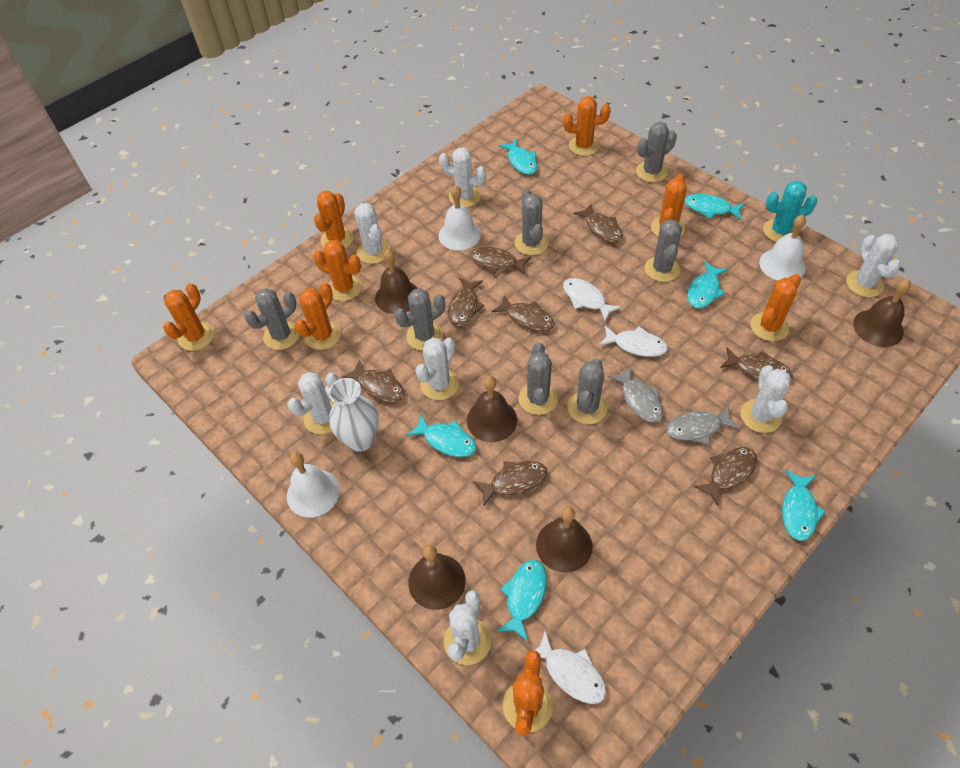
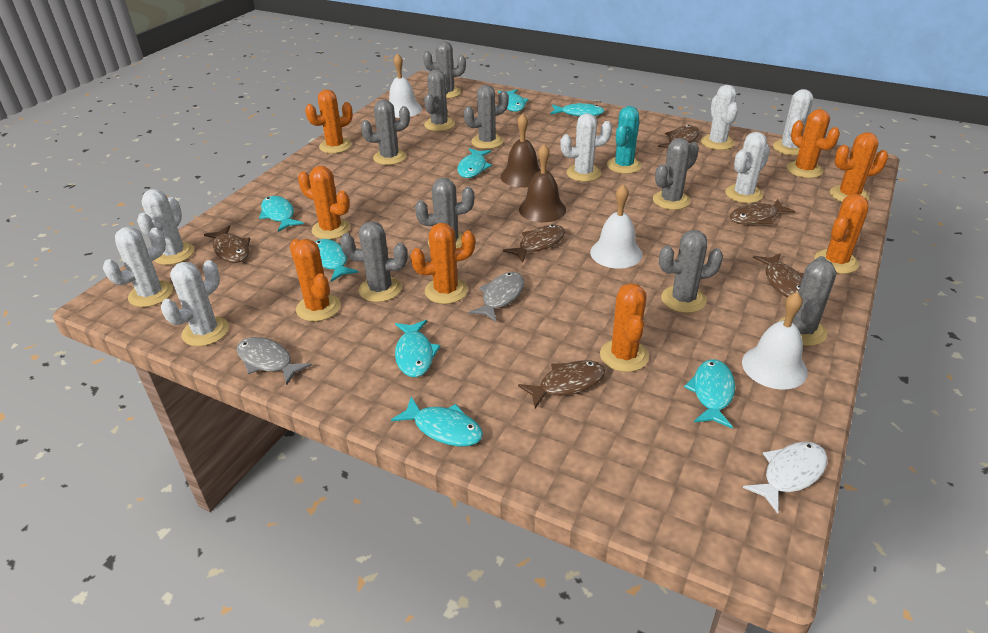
brown bell: 5 -> 2
brown fish: 8 -> 6
grey cactus: 7 -> 9
turquoise fish: 6 -> 8
white fish: 3 -> 1
white vase: 1 -> 0

